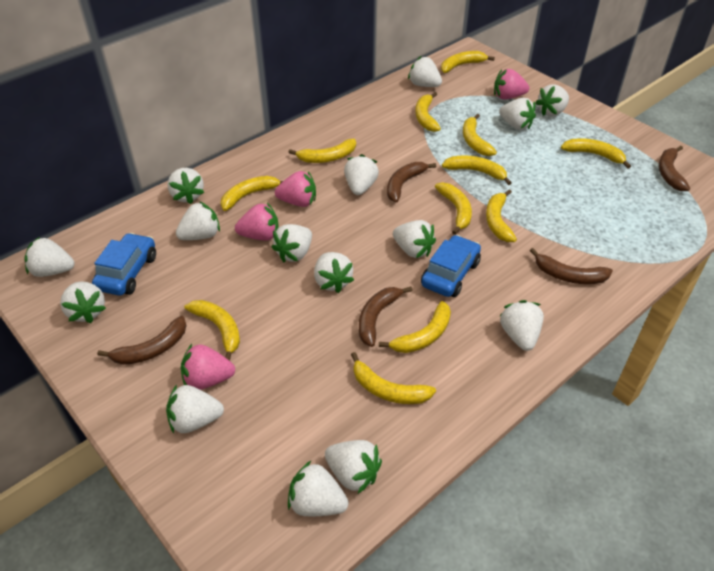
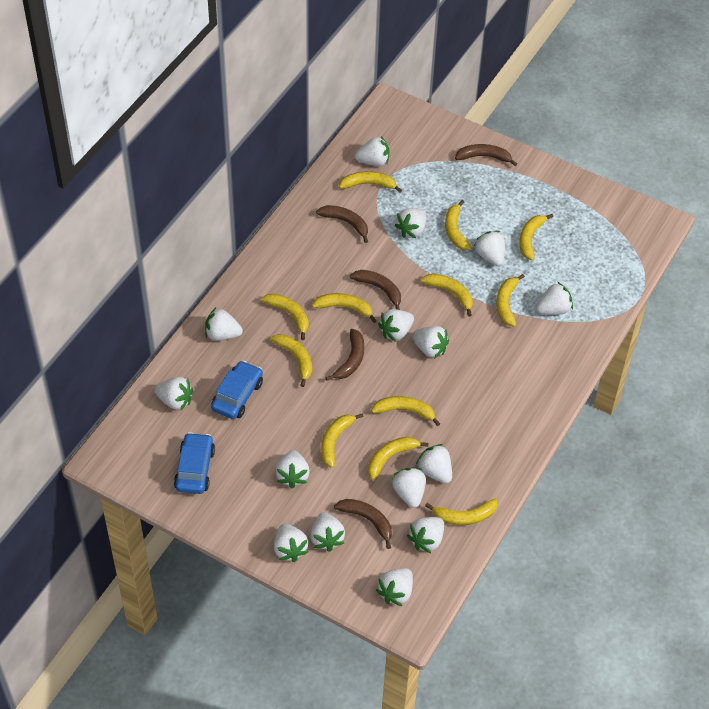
pink strawberry: 4 -> 0

